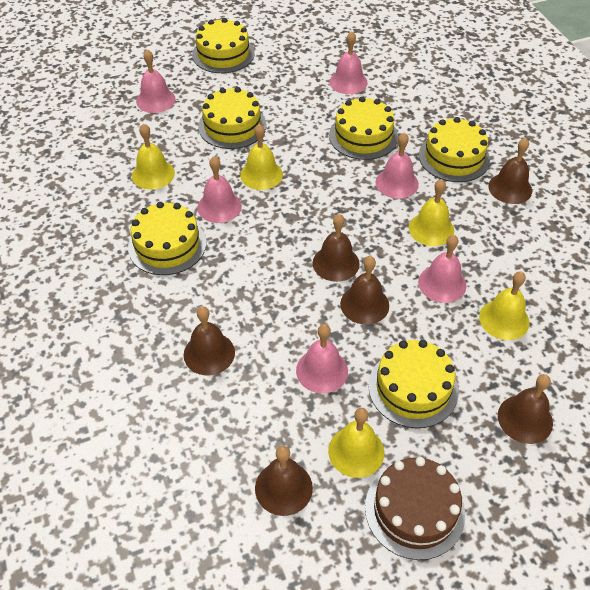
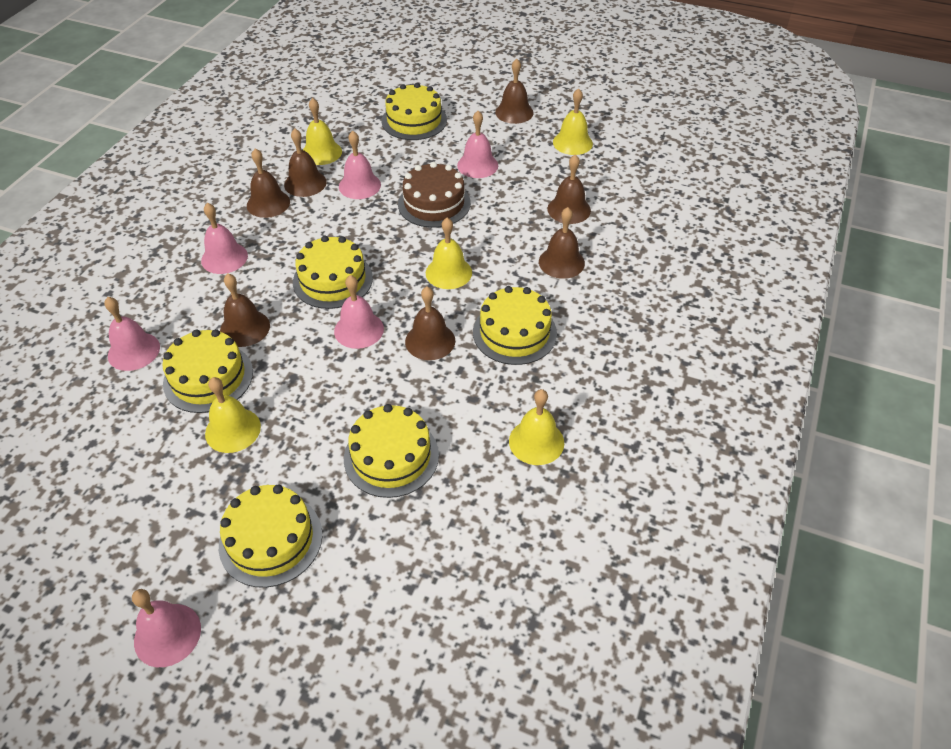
brown bell: 6 -> 7

